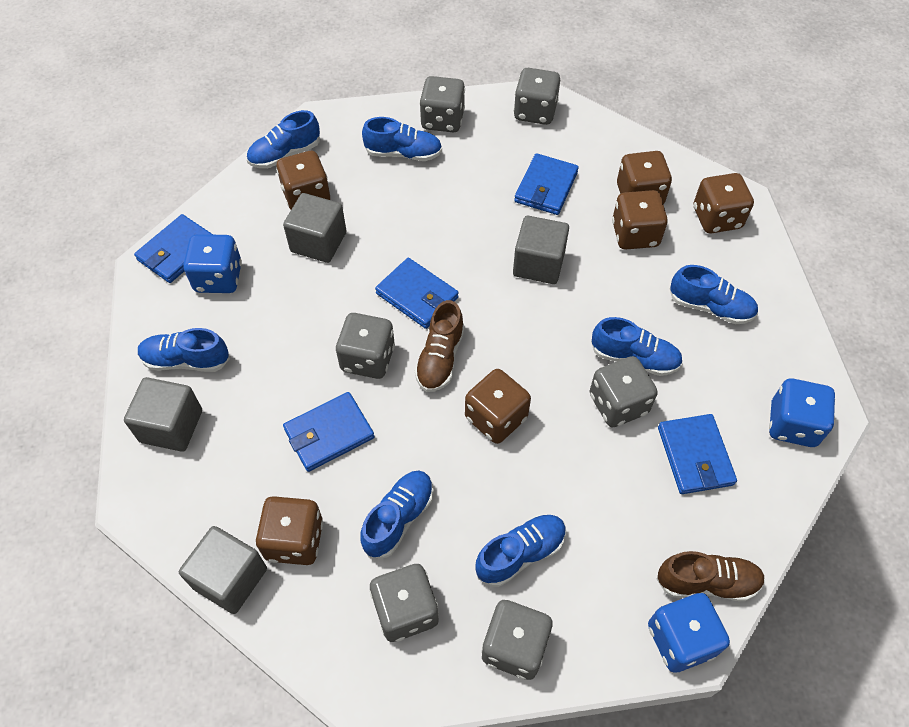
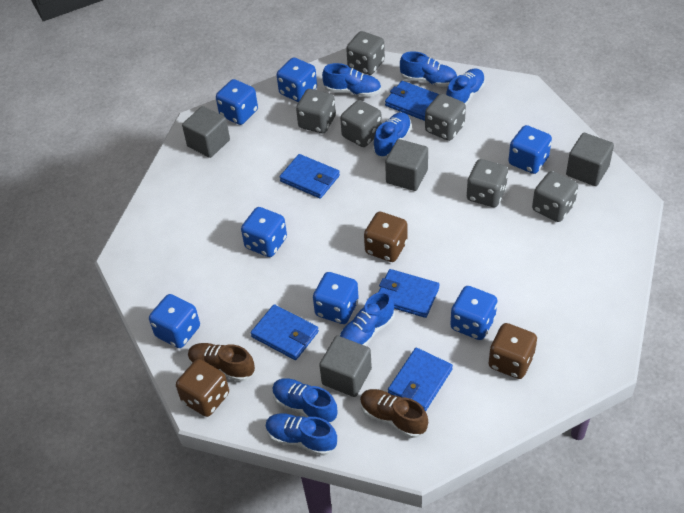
blue dice: 3 -> 7
brown dice: 6 -> 3

